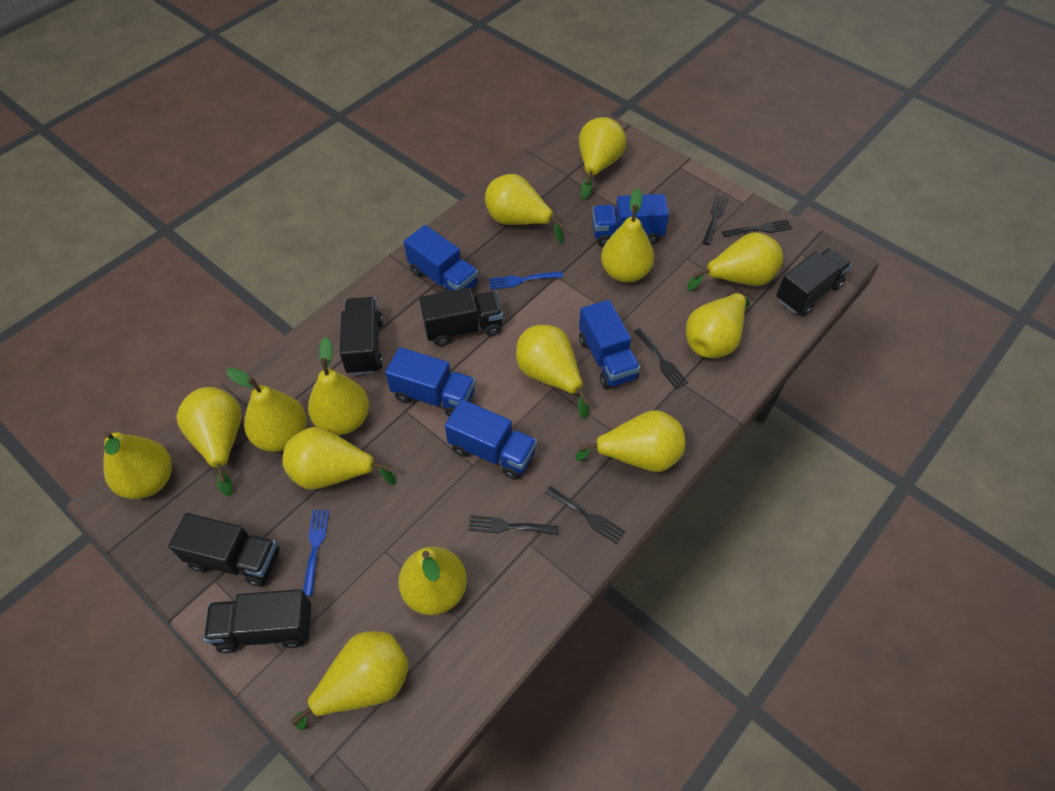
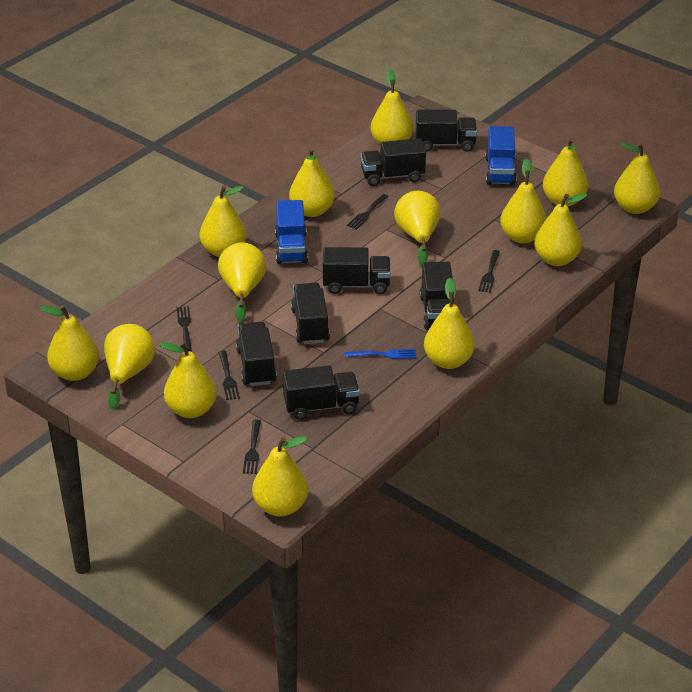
black truck: 5 -> 7
blue fork: 2 -> 1
blue truck: 5 -> 2

